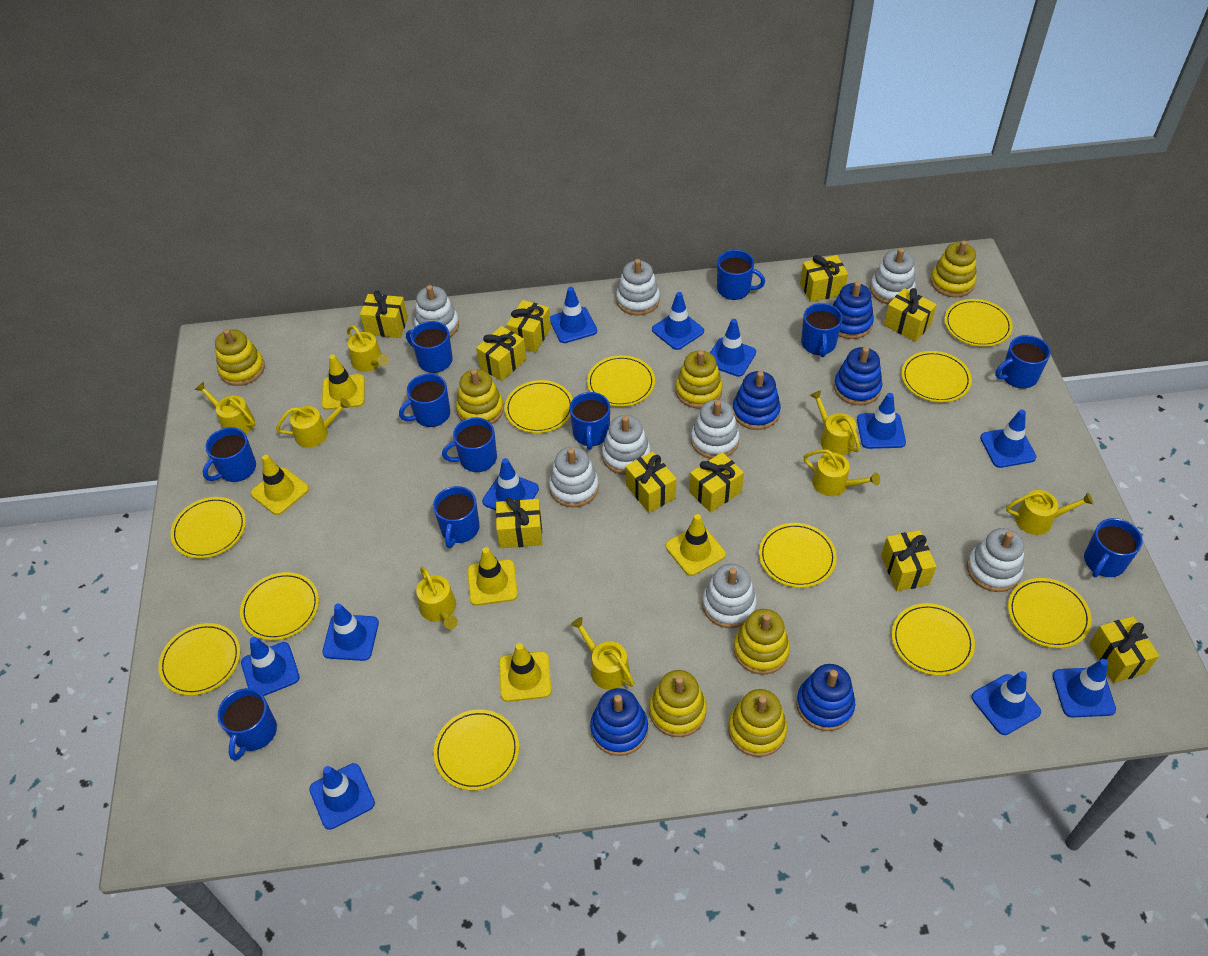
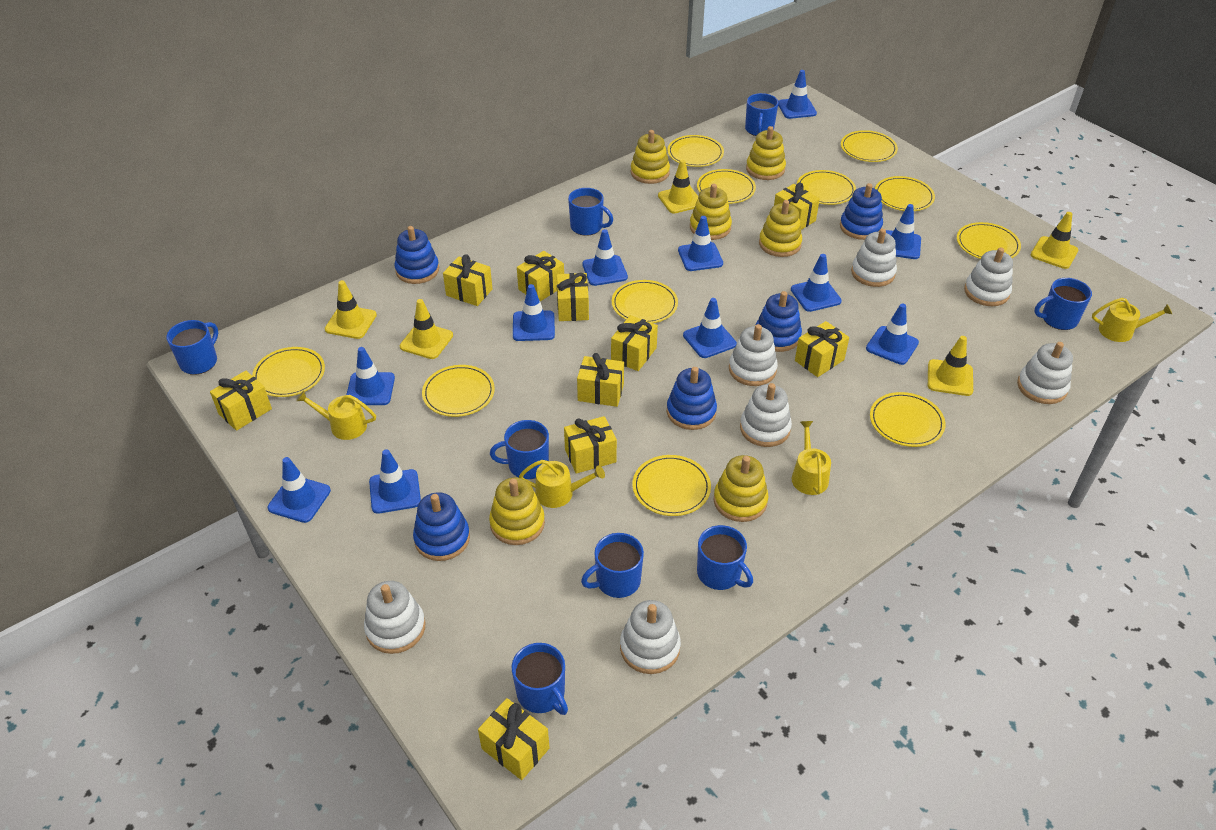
blue mug: 11 -> 8
white stacking toy: 8 -> 7
yellow stacking toy: 7 -> 6
yellow watering can: 8 -> 4

